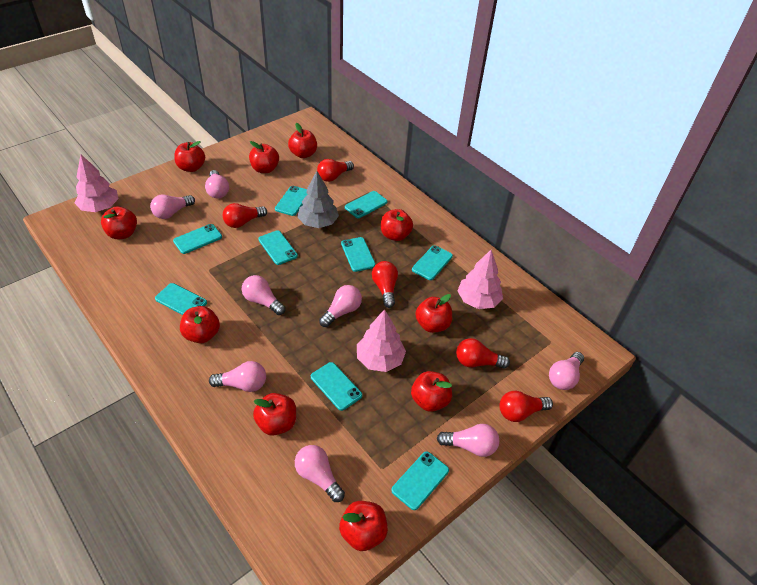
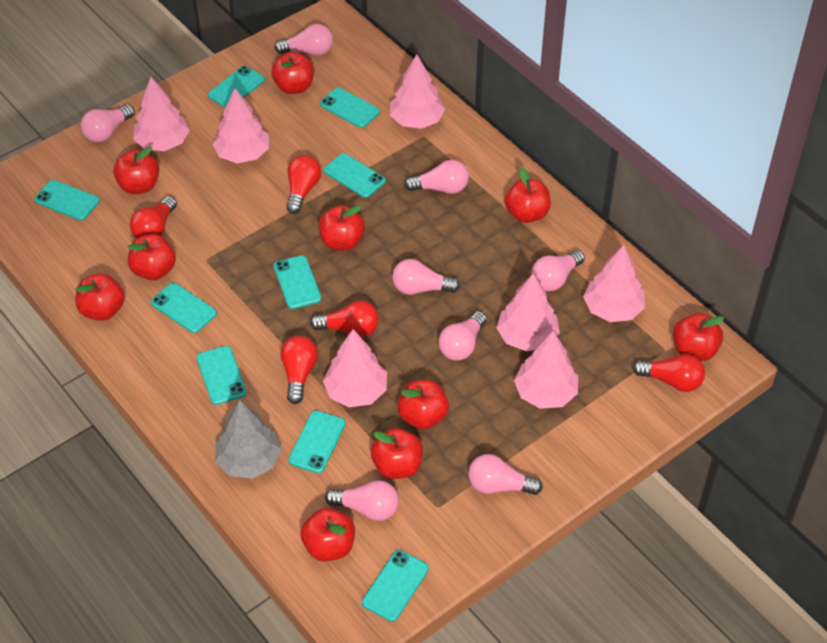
pink tree: 3 -> 7

